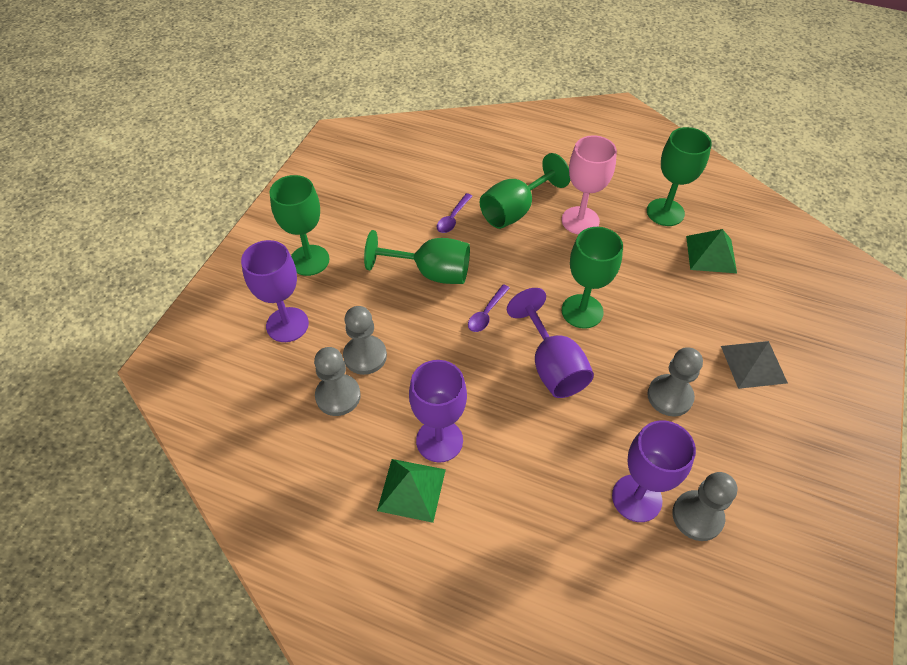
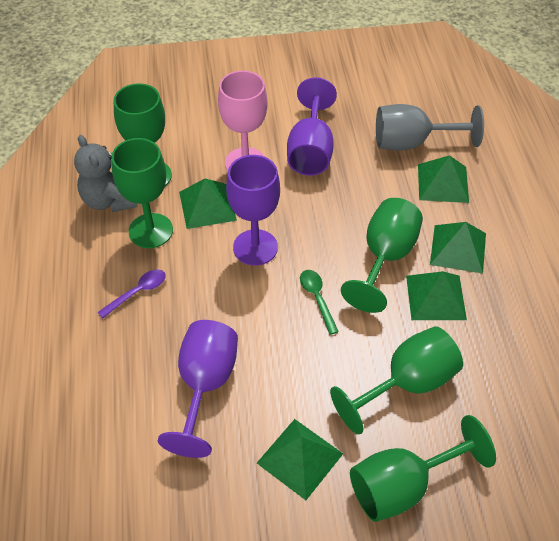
green pyramid: 2 -> 5
green spoon: 0 -> 1
grey goblet: 0 -> 1
grey pawn: 4 -> 0
grey pyramid: 1 -> 0
grey teddy bear: 0 -> 1
purple goblet: 4 -> 3
purple spoon: 2 -> 1

